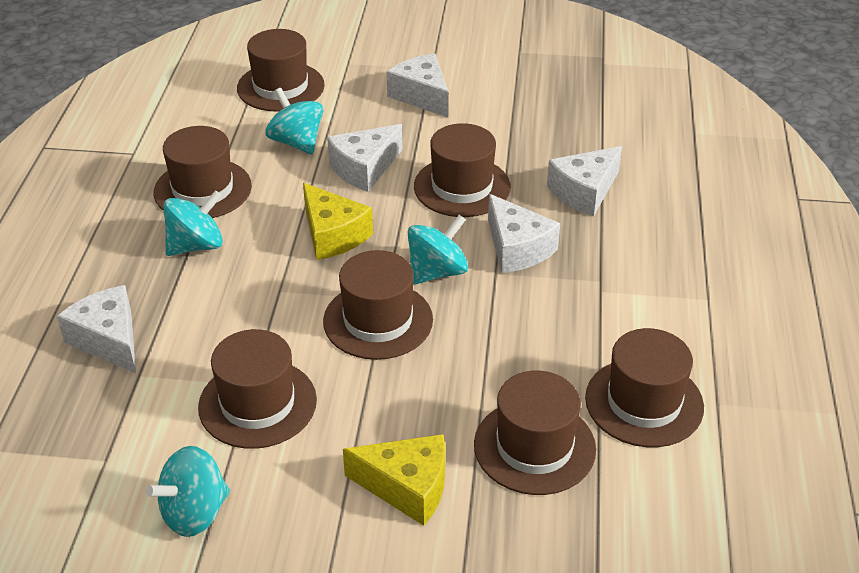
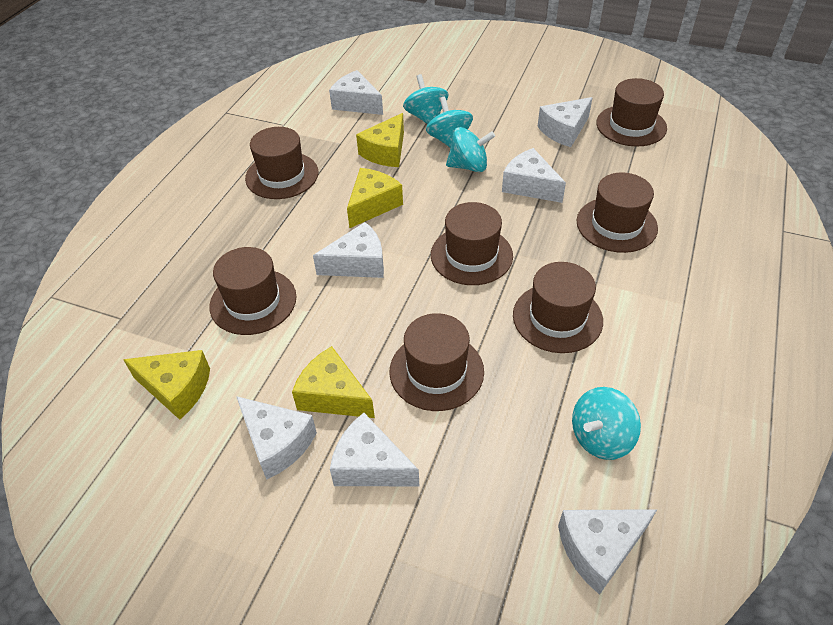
white cheese: 5 -> 7
yellow cheese: 2 -> 4

